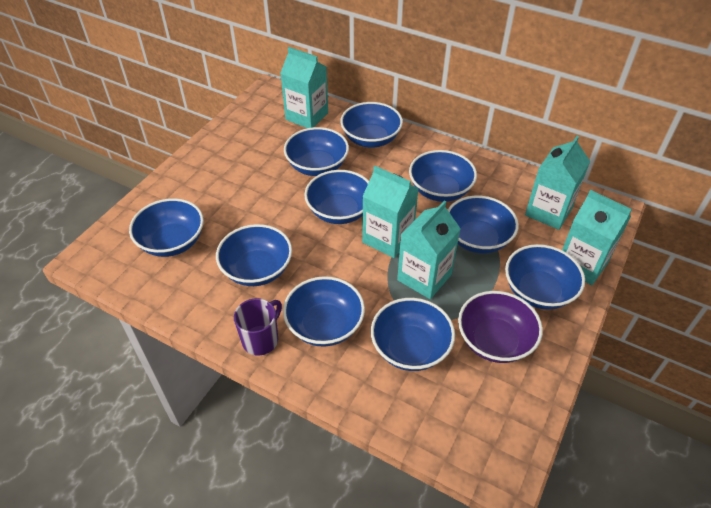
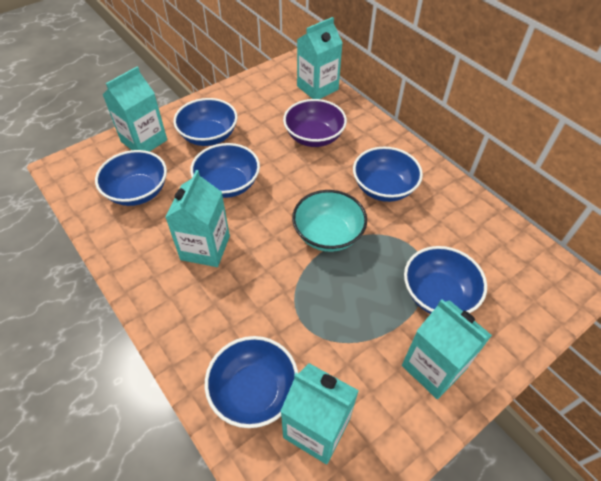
blue bowl: 10 -> 6
purple mug: 1 -> 0
turquoise bowl: 0 -> 1

